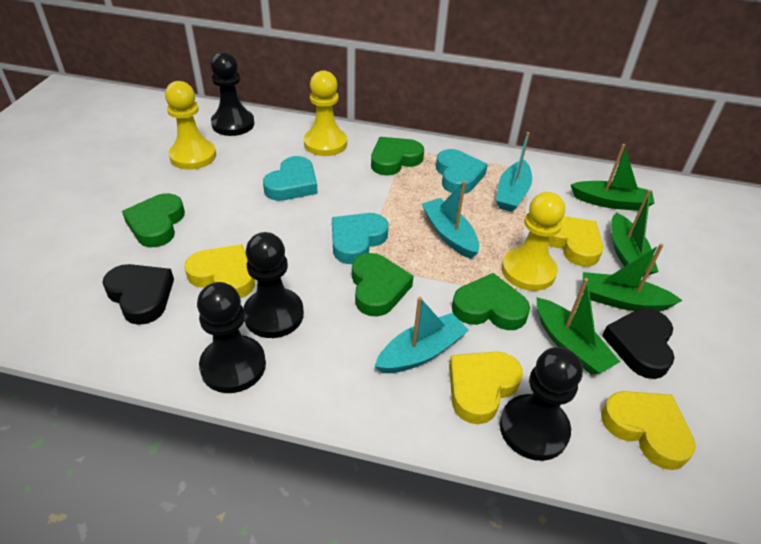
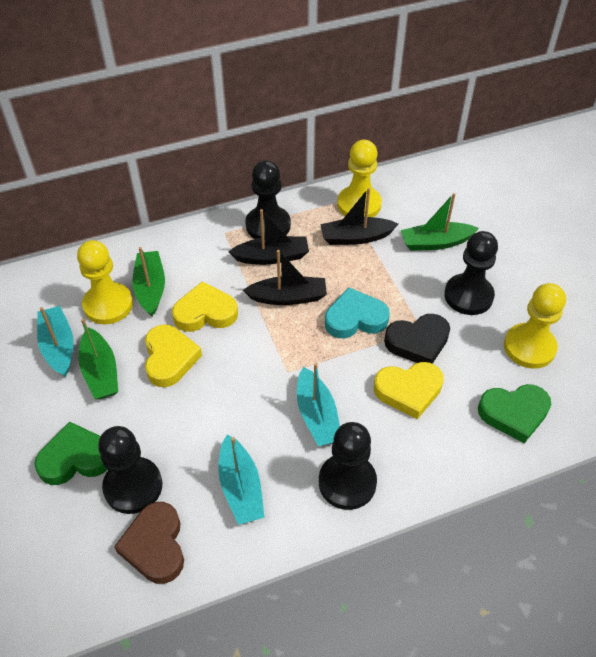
black boat: 0 -> 3
black heart: 2 -> 1
brown heart: 0 -> 1
green boat: 4 -> 3
green heart: 4 -> 2
turquoise heart: 3 -> 1
yellow heart: 4 -> 3

